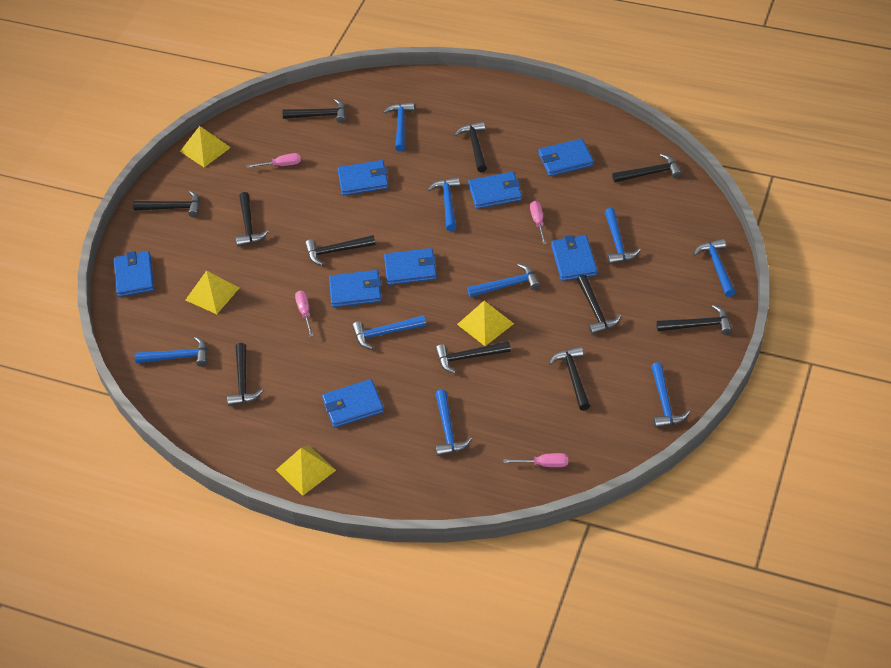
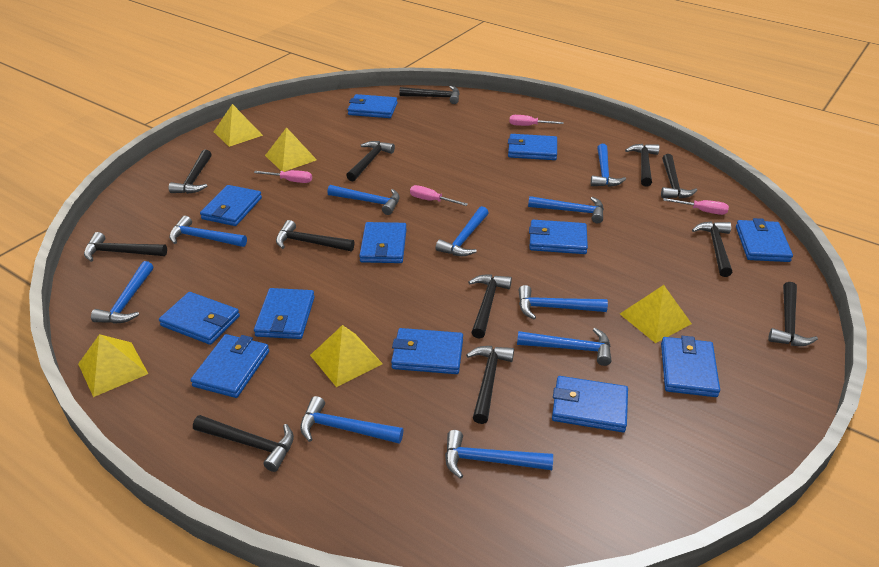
black hammer: 11 -> 12
blue hammer: 9 -> 10
blue wallet: 8 -> 12
yellow pyramid: 4 -> 5

